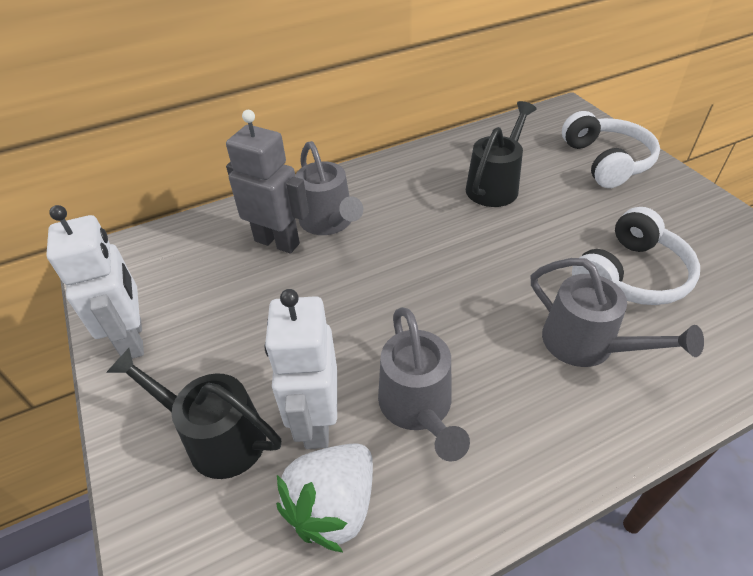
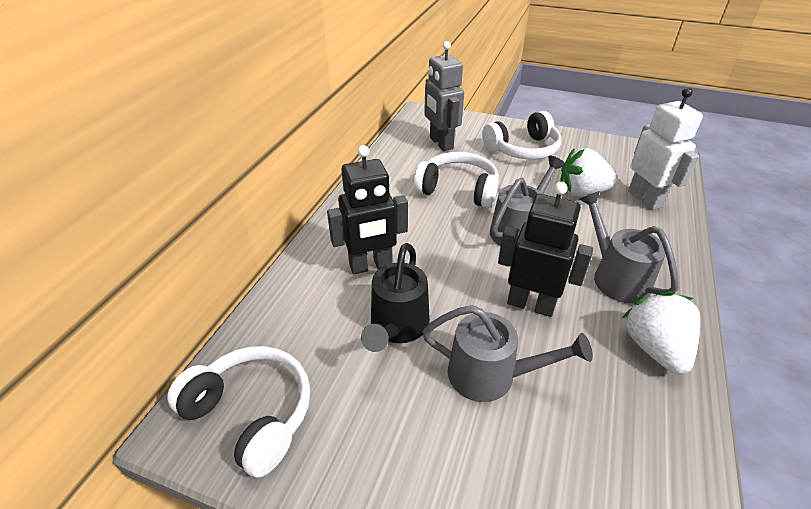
black robot: 0 -> 2
black watering can: 2 -> 1
white headphones: 2 -> 3
white robot: 2 -> 1
white strawberry: 1 -> 2

